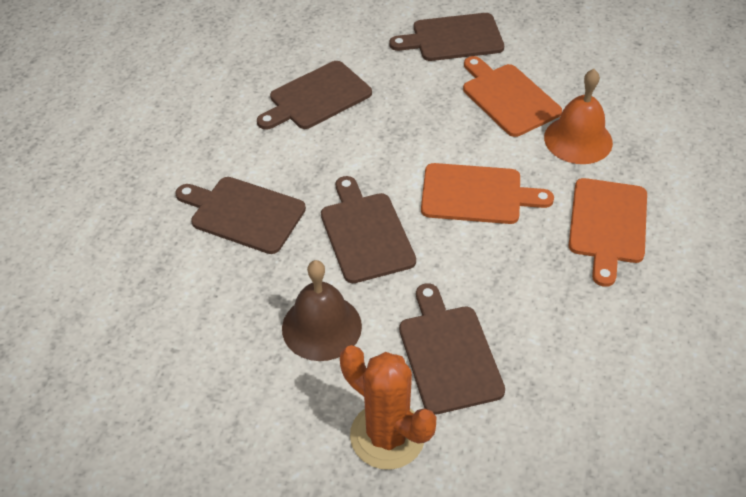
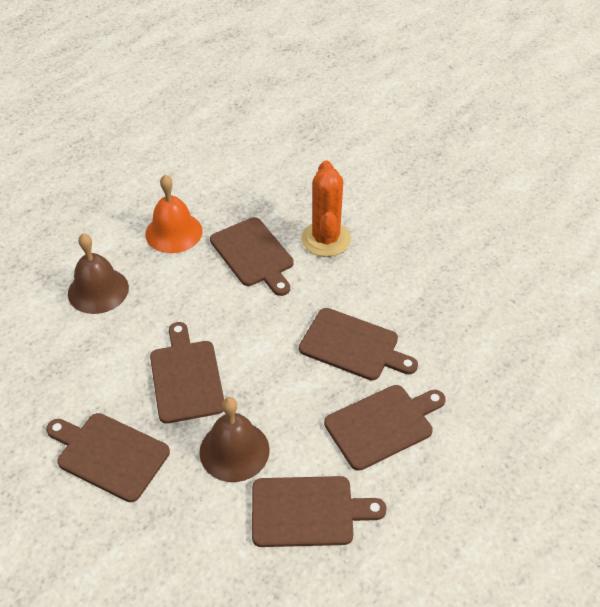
brown bell: 1 -> 2
brown cutting board: 5 -> 6
orange cutting board: 3 -> 0

